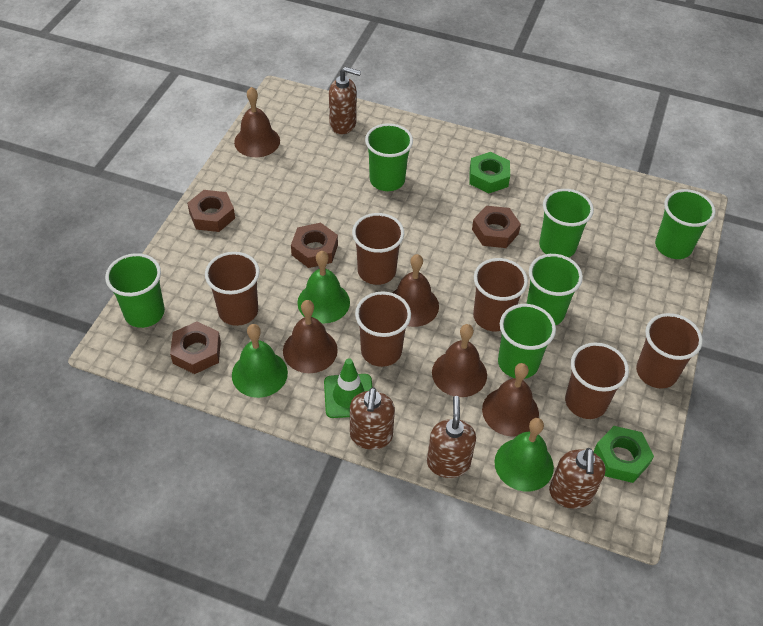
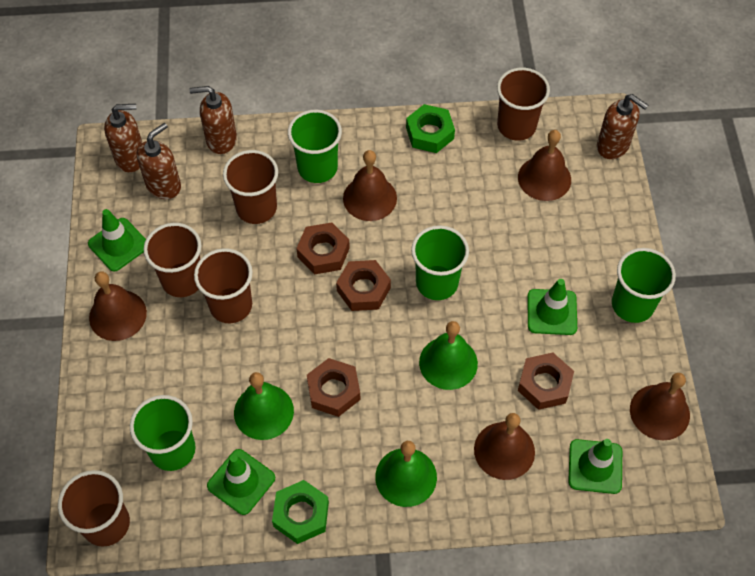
brown cup: 6 -> 5
green cup: 6 -> 4
green traffic cone: 1 -> 4

